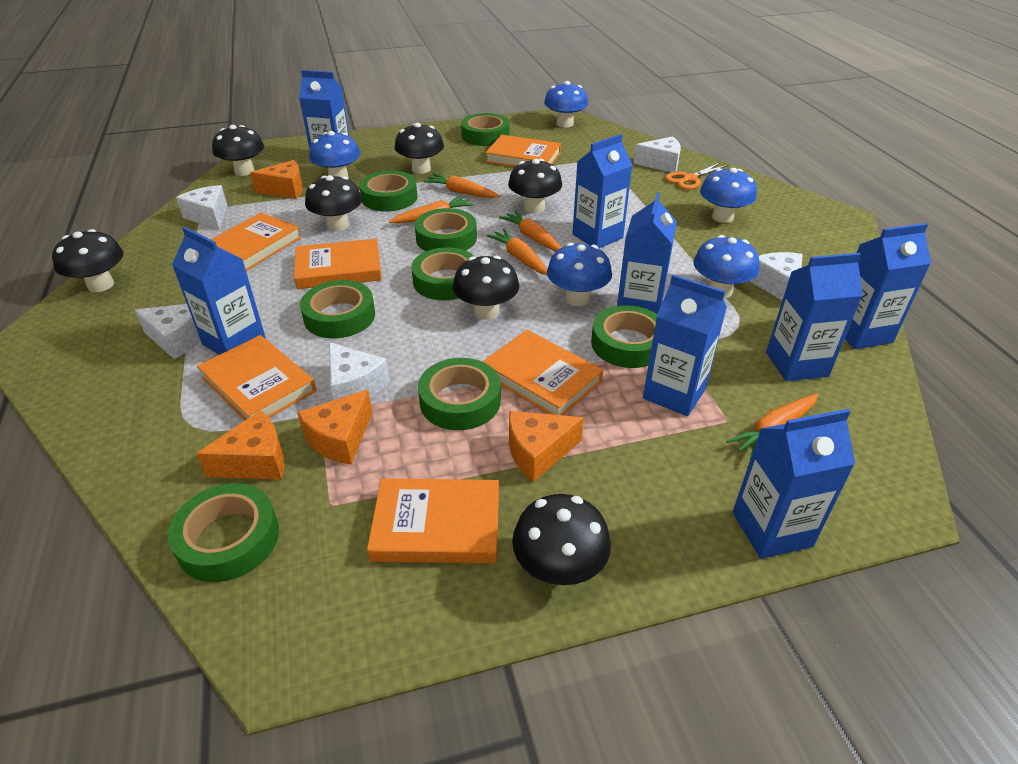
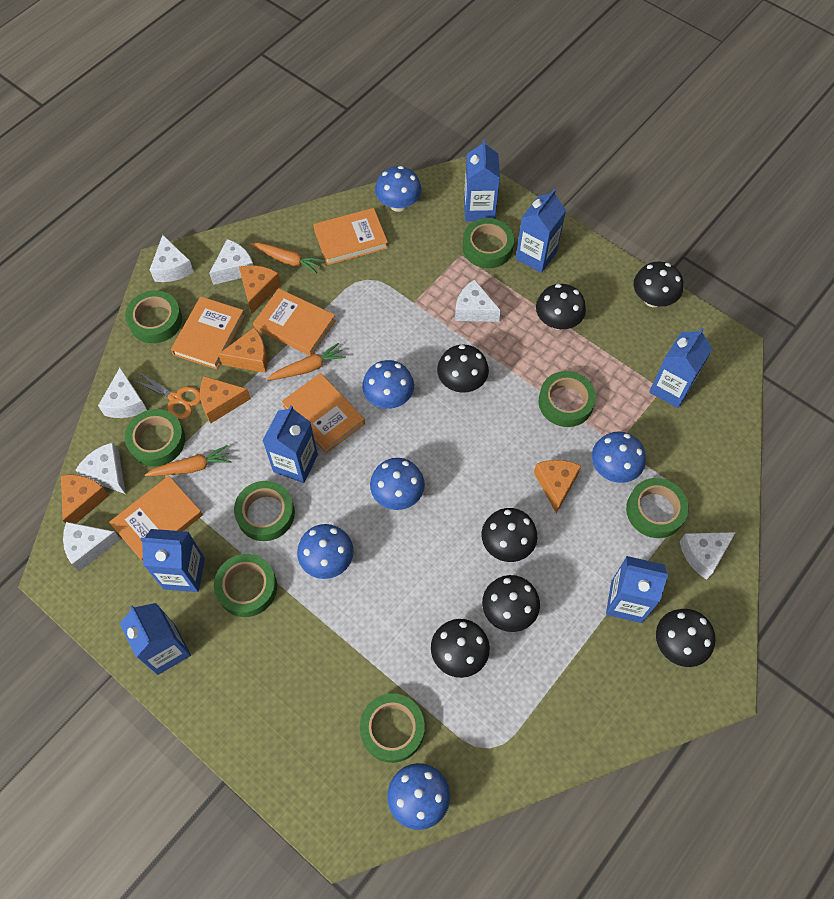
blue carton: 8 -> 7
blue mushroom: 5 -> 6
orange book: 6 -> 5
orange carrot: 5 -> 3
orange cheese: 4 -> 5
white cheese: 5 -> 7

